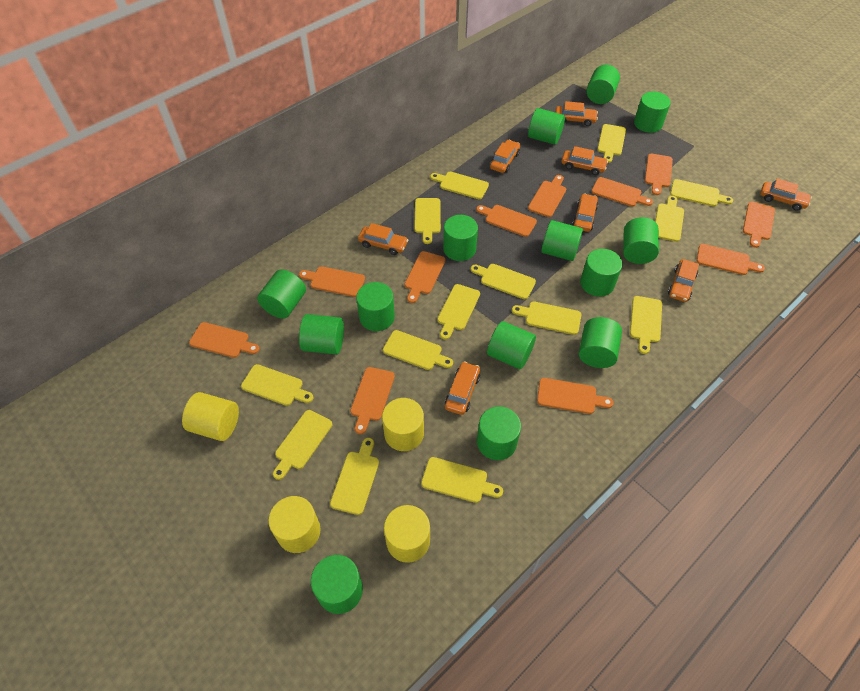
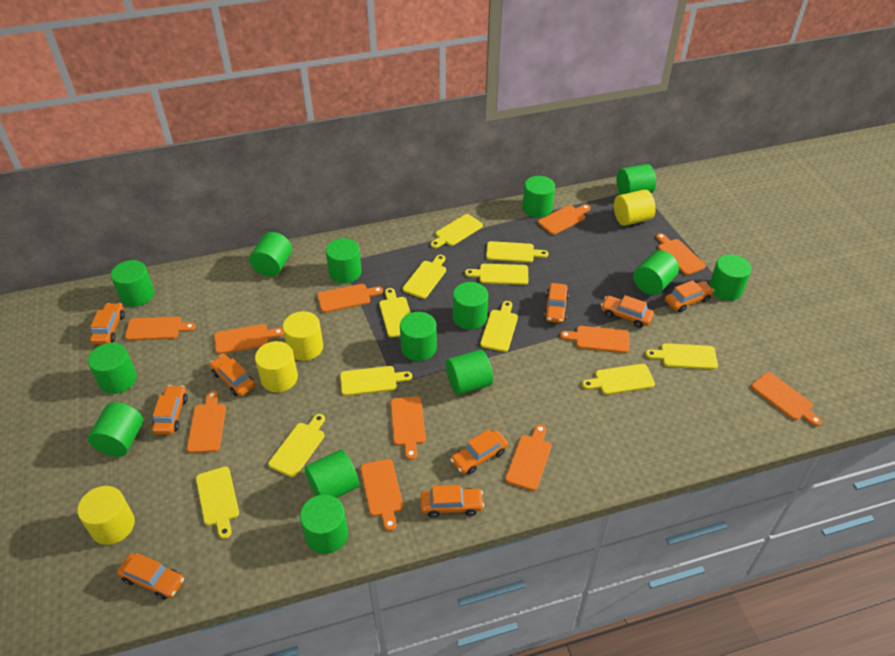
orange car: 8 -> 9
yellow cutting board: 14 -> 11

